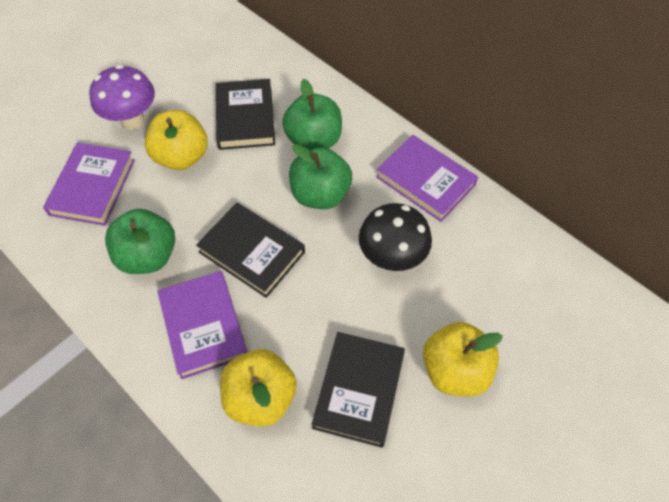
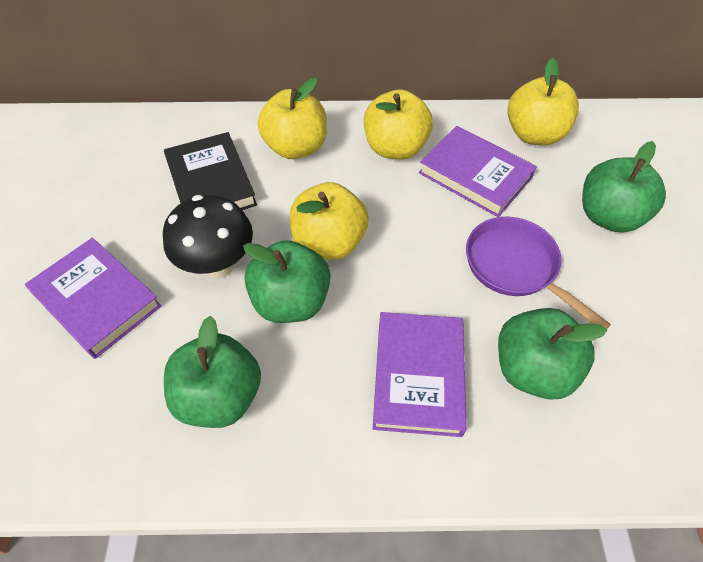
black book: 3 -> 1
green apple: 3 -> 4
purple mushroom: 1 -> 0
purple pan: 0 -> 1
yellow apple: 3 -> 4

